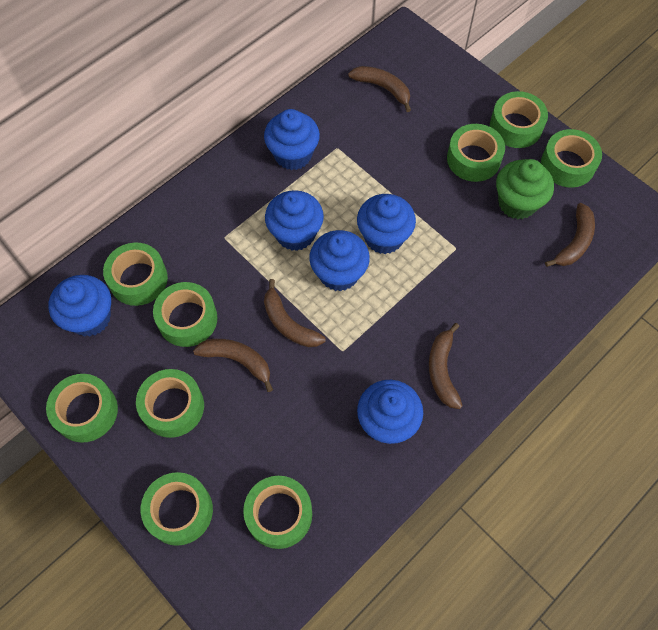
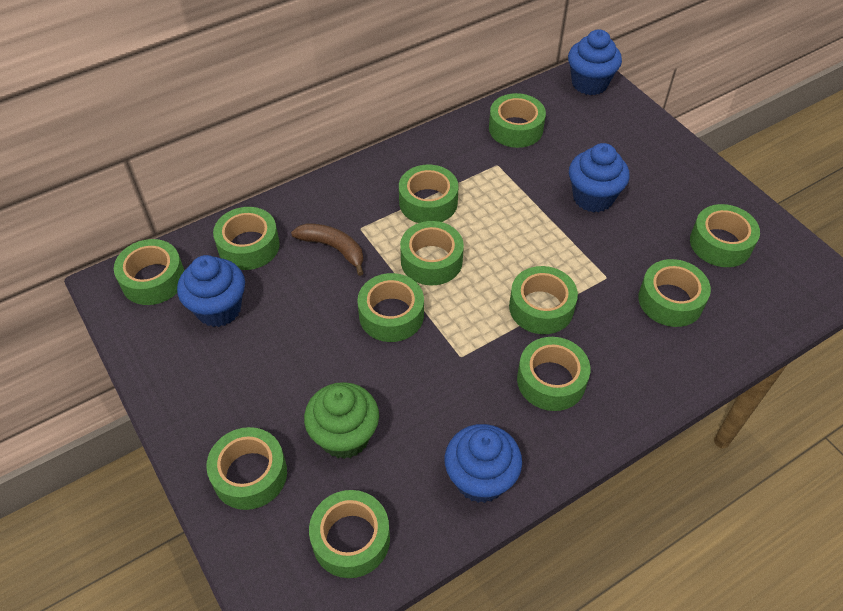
blue cupcake: 6 -> 4
brown banana: 5 -> 1
green tape: 9 -> 12

